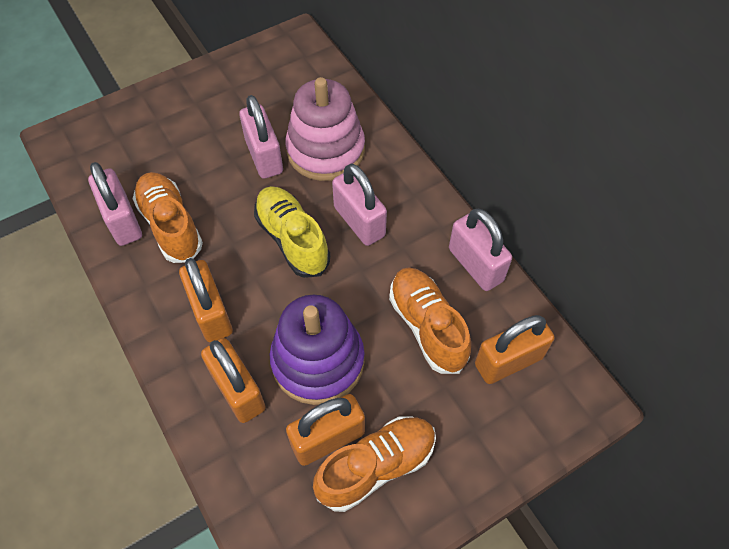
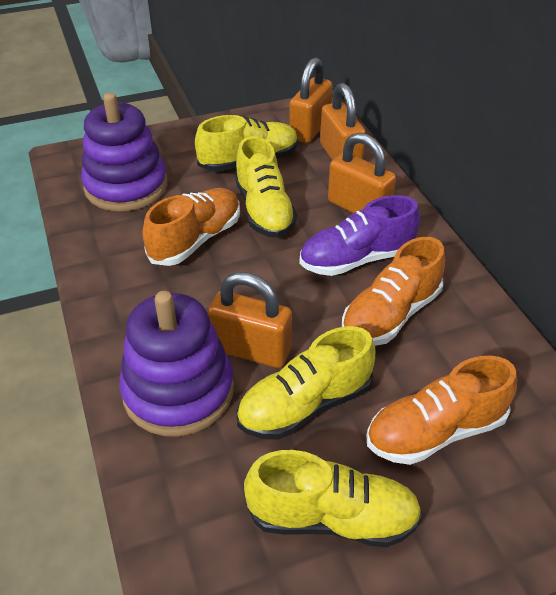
pink padlock: 4 -> 0
pink stacking toy: 1 -> 0
purple shoe: 0 -> 1
purple stacking toy: 1 -> 2
yellow shoe: 1 -> 4

